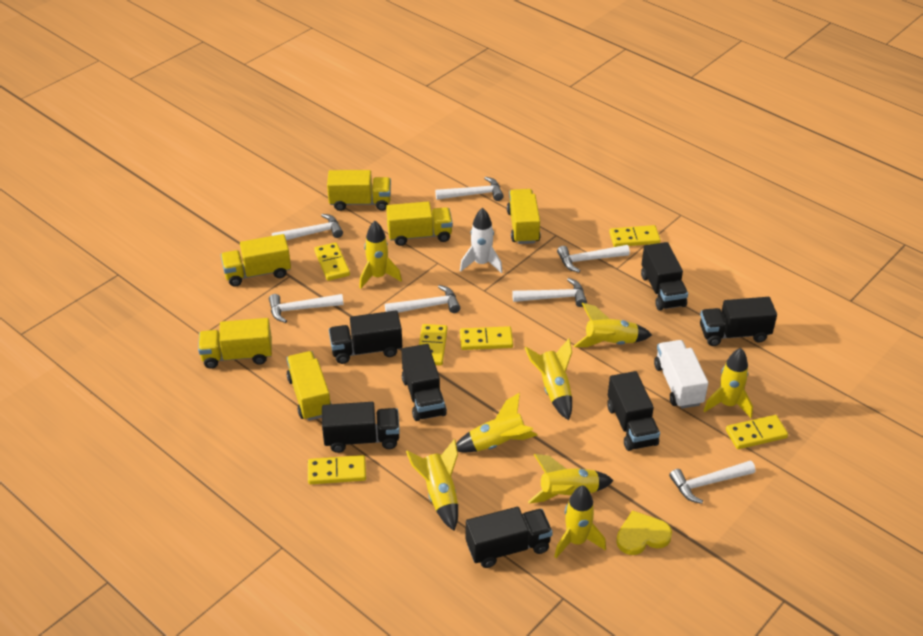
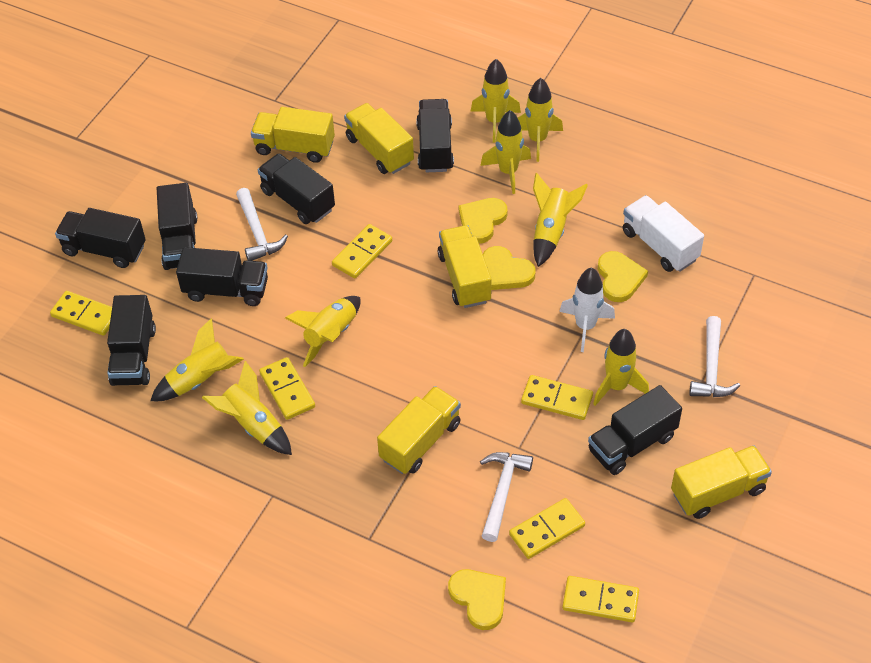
white hammer: 7 -> 3
yellow heart: 1 -> 4
yellow truck: 6 -> 5

